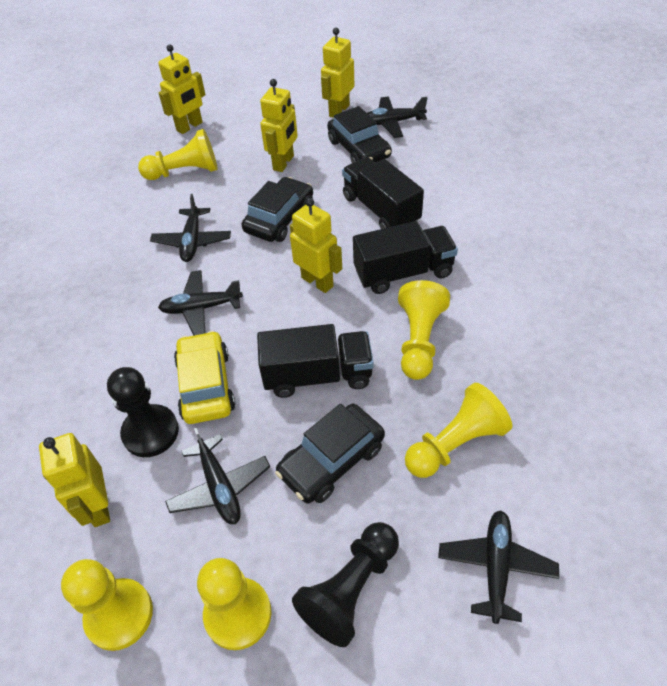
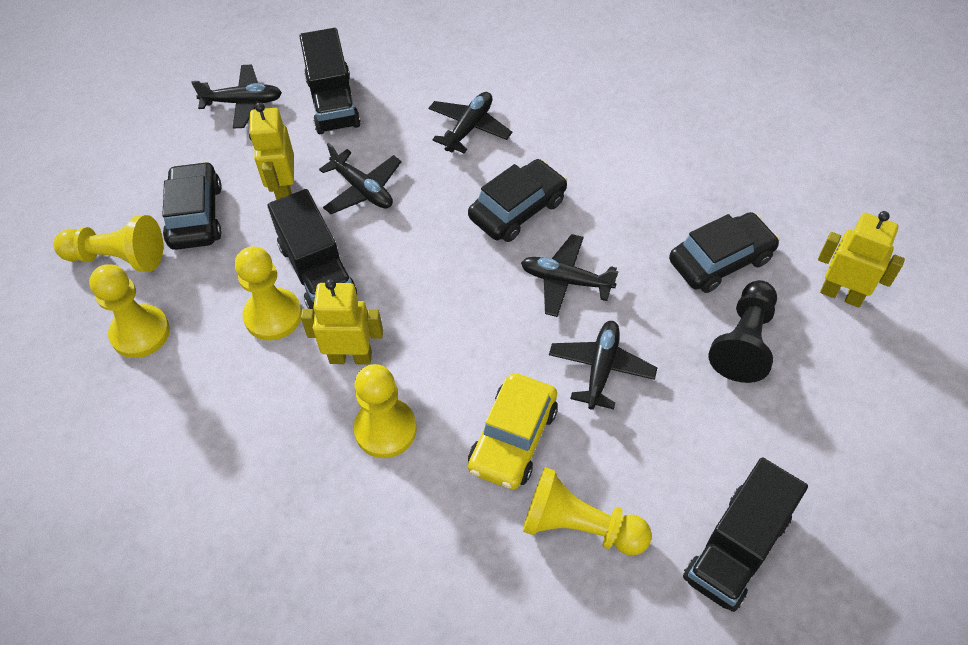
black pawn: 2 -> 1
yellow robot: 5 -> 3

